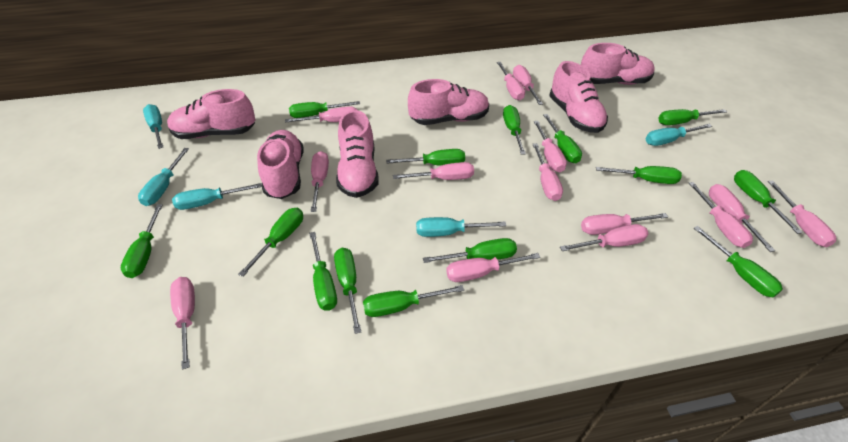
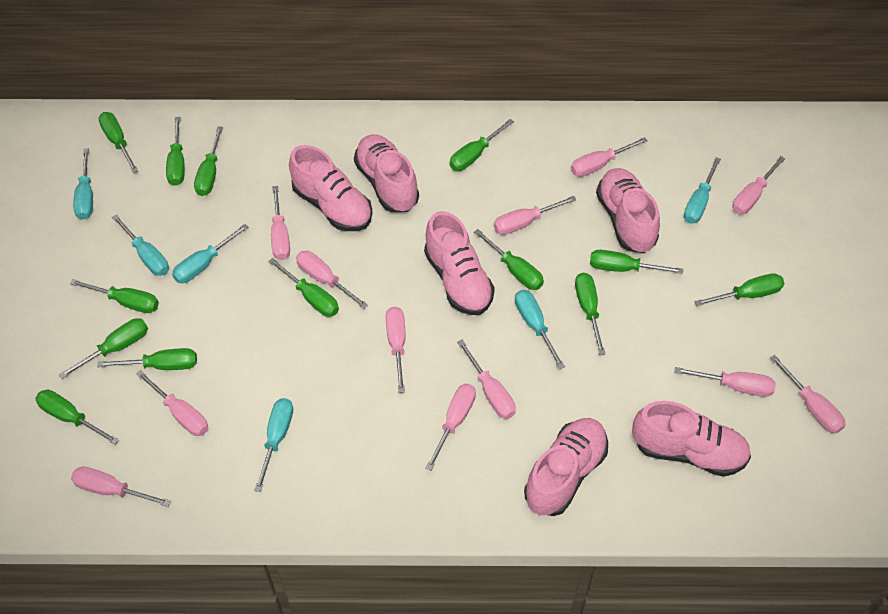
green screwdriver: 14 -> 13
pink screwdriver: 14 -> 12
turquoise screwdriver: 5 -> 6

